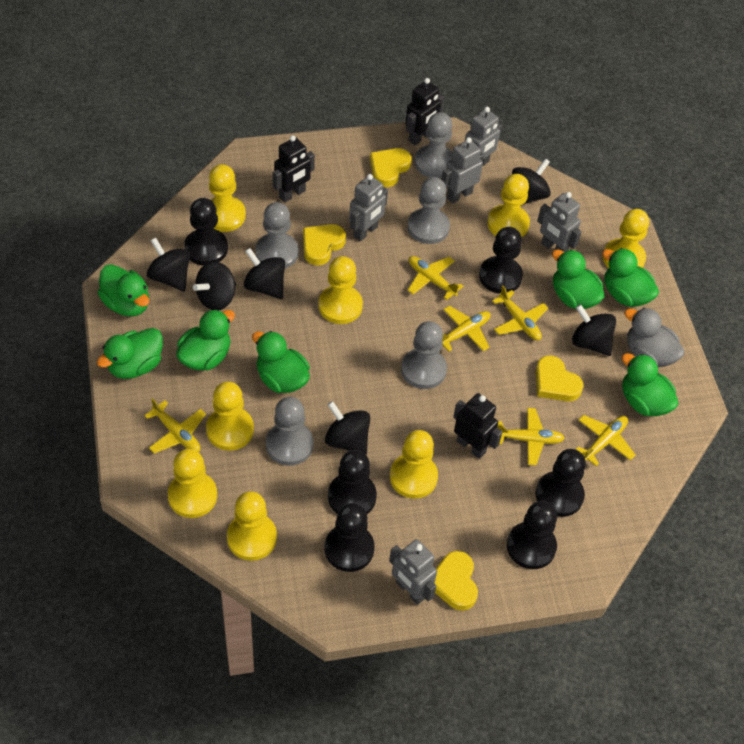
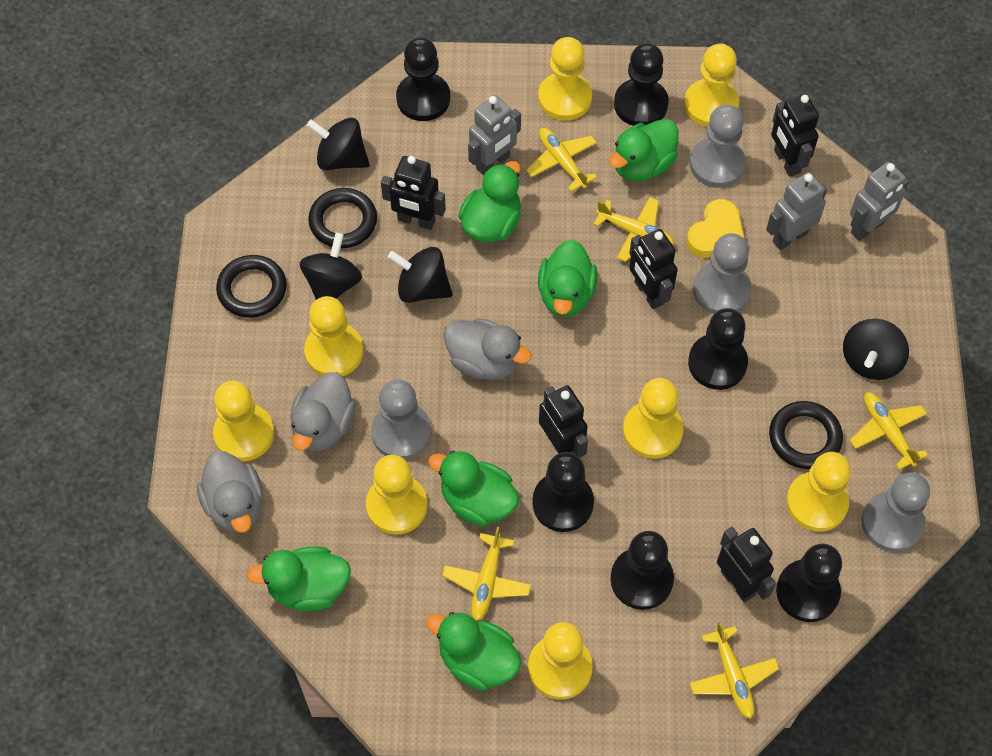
black ring: 0 -> 3
black robot: 3 -> 5
black spinning top: 6 -> 4
green duck: 7 -> 6
grey duck: 1 -> 3
grey pawn: 5 -> 4
grey robot: 5 -> 3
yellow heart: 4 -> 1
yellow plane: 6 -> 5

